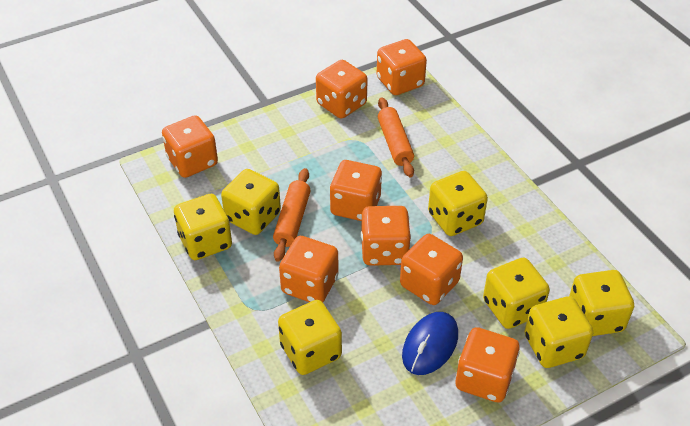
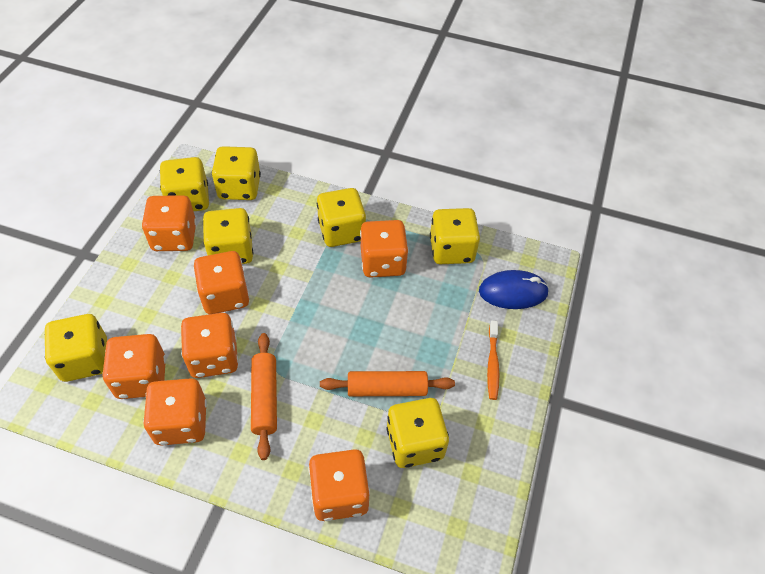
orange dice: 8 -> 7
orange toothbrush: 0 -> 1

